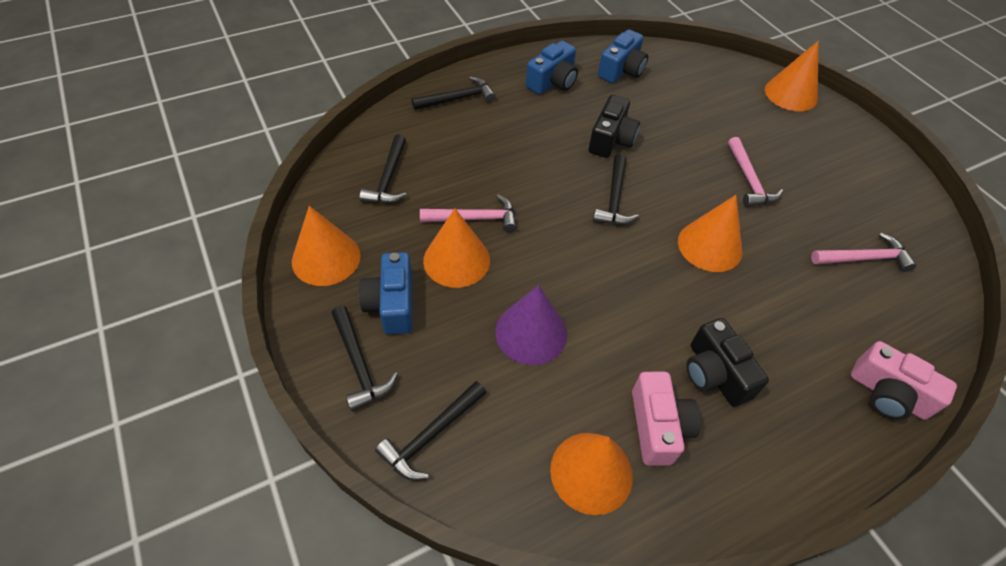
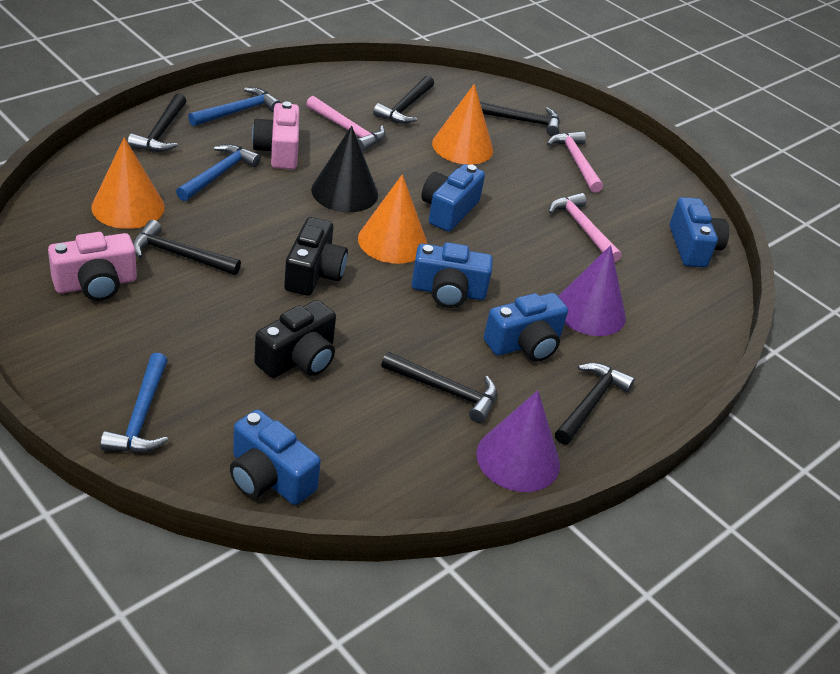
black cone: 0 -> 1
black hammer: 5 -> 6
blue camera: 3 -> 5
blue hammer: 0 -> 3
orange cone: 5 -> 3
purple cone: 1 -> 2

